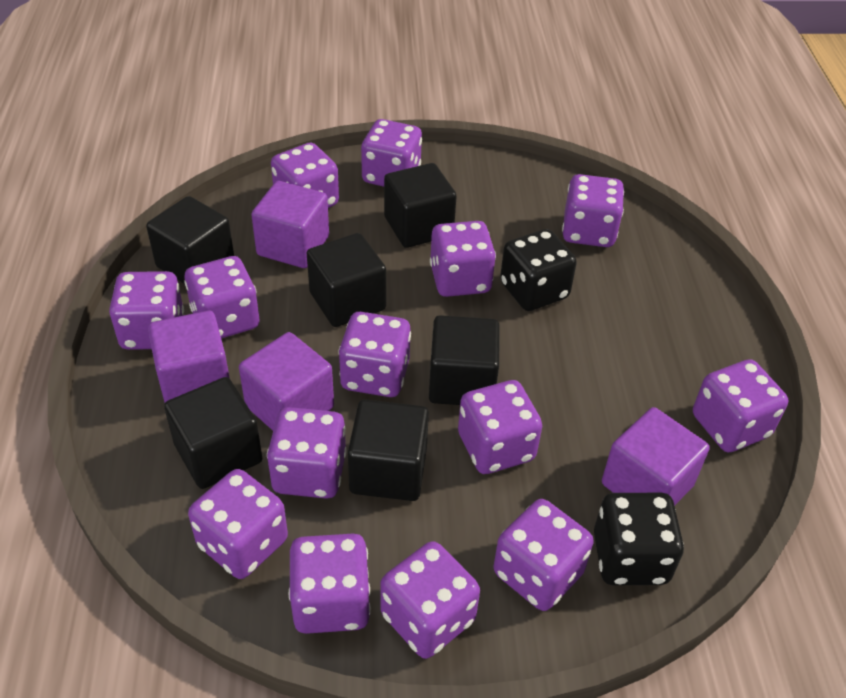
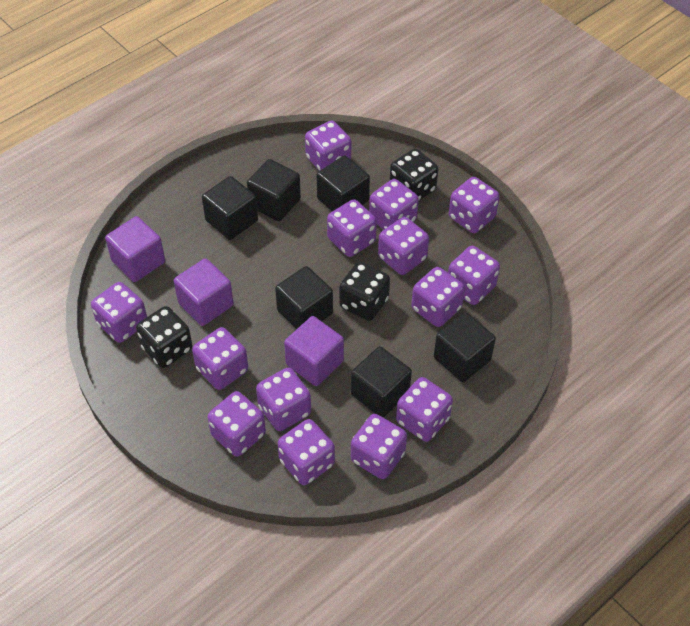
black dice: 2 -> 3
purple cube: 4 -> 3

